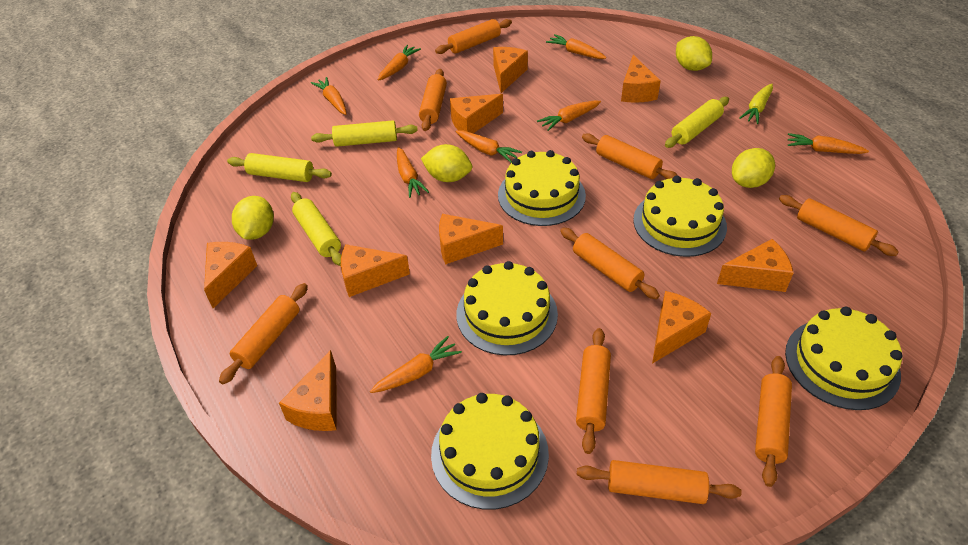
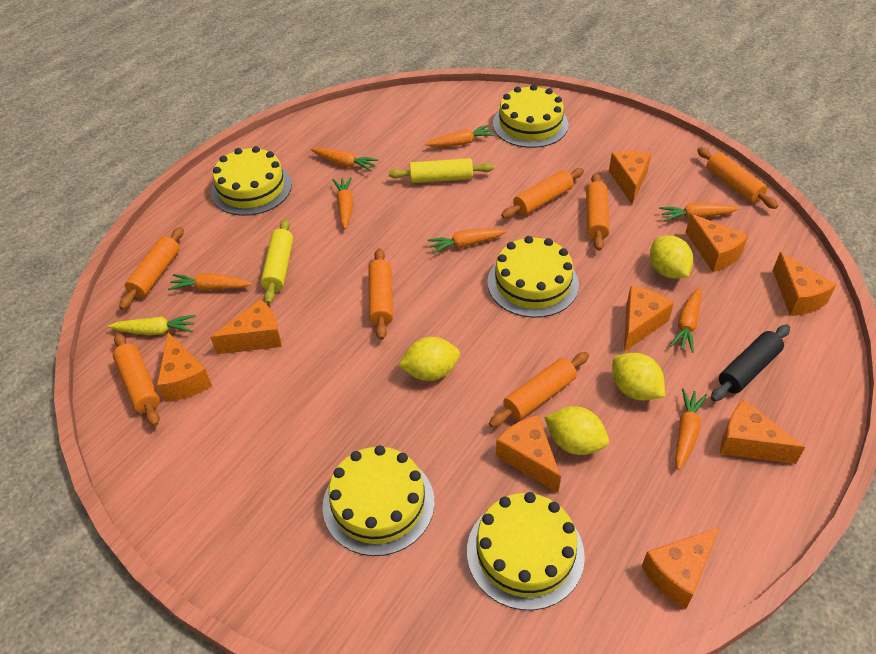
black rolling pin: 0 -> 1
orange rolling pin: 9 -> 7
yellow rolling pin: 4 -> 2

